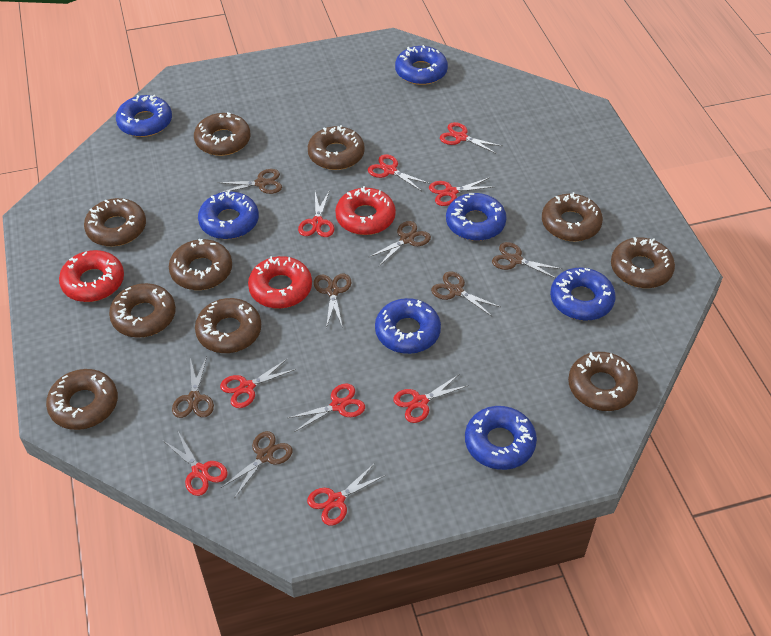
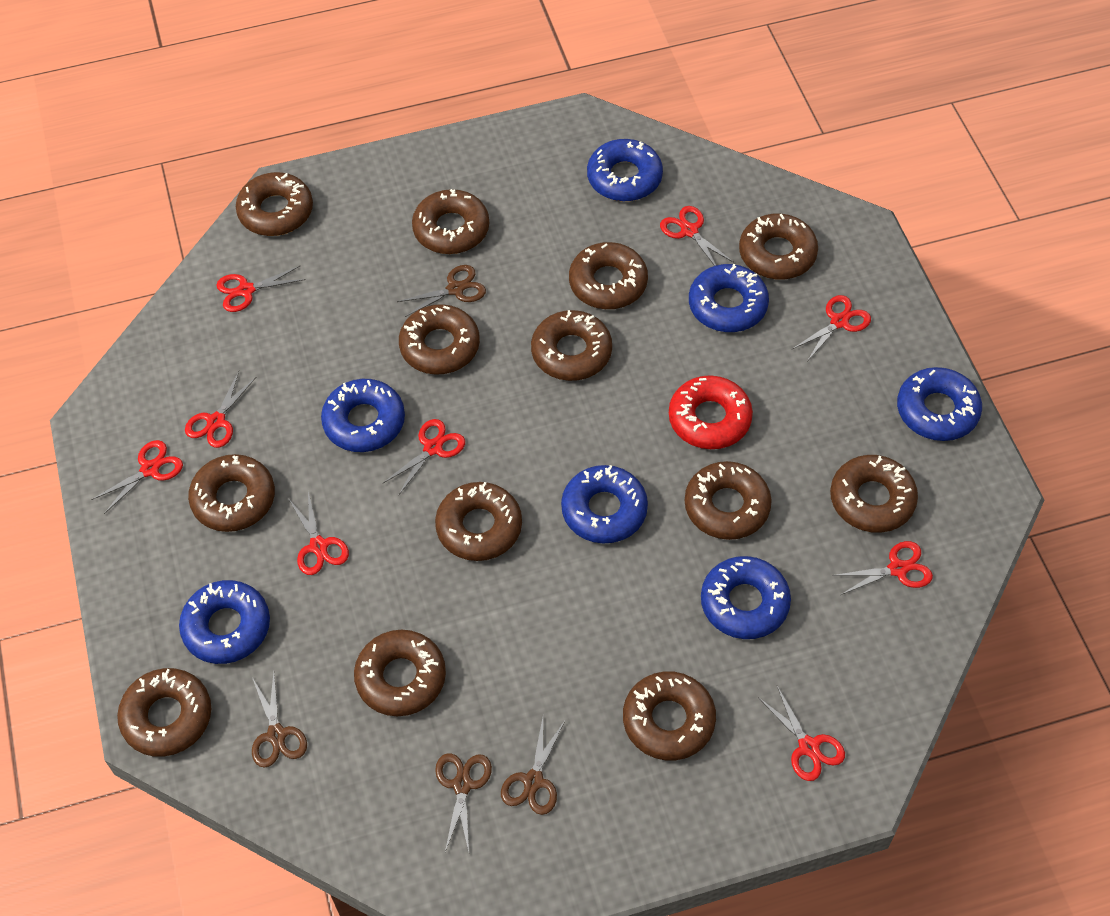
brown donut: 10 -> 13
brown scissors: 7 -> 4
red donut: 3 -> 1

